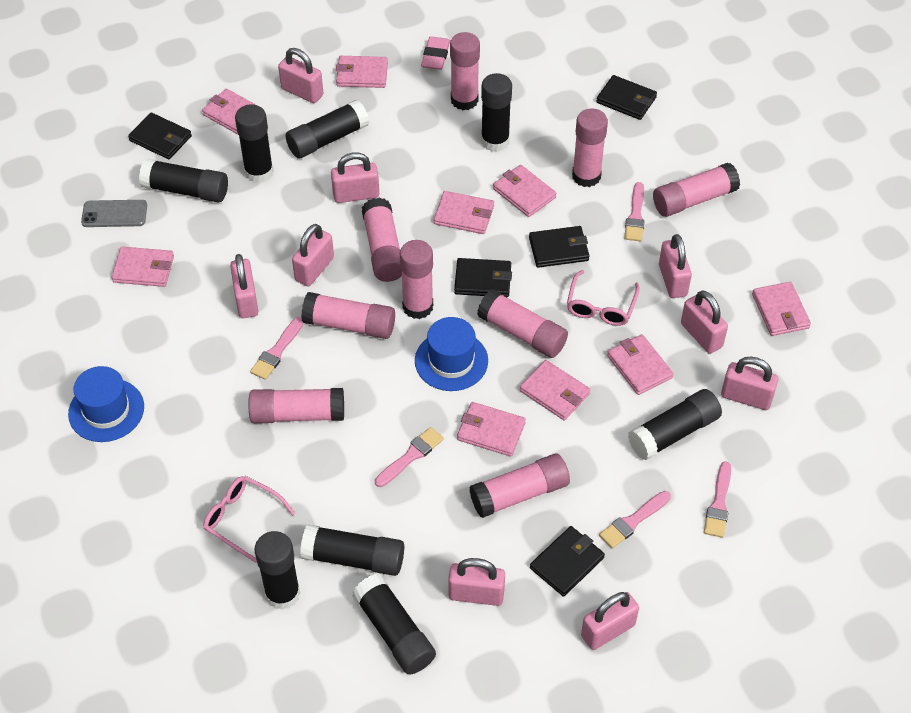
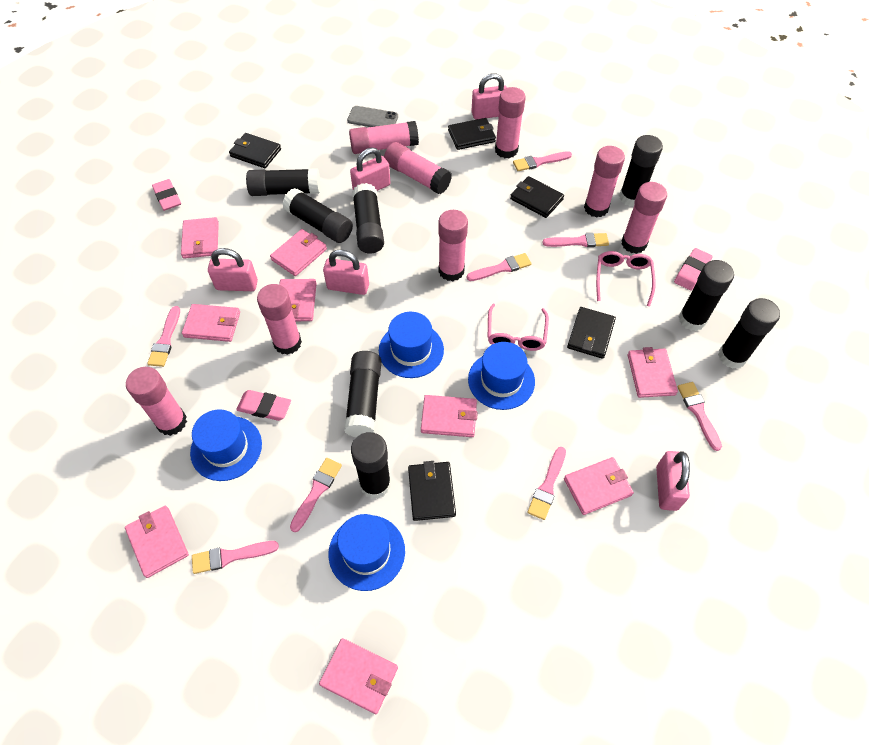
blue hat: 2 -> 4
pink brush: 5 -> 8
pink eraser: 1 -> 3
pink glue stick: 9 -> 8
pink padlock: 9 -> 5

